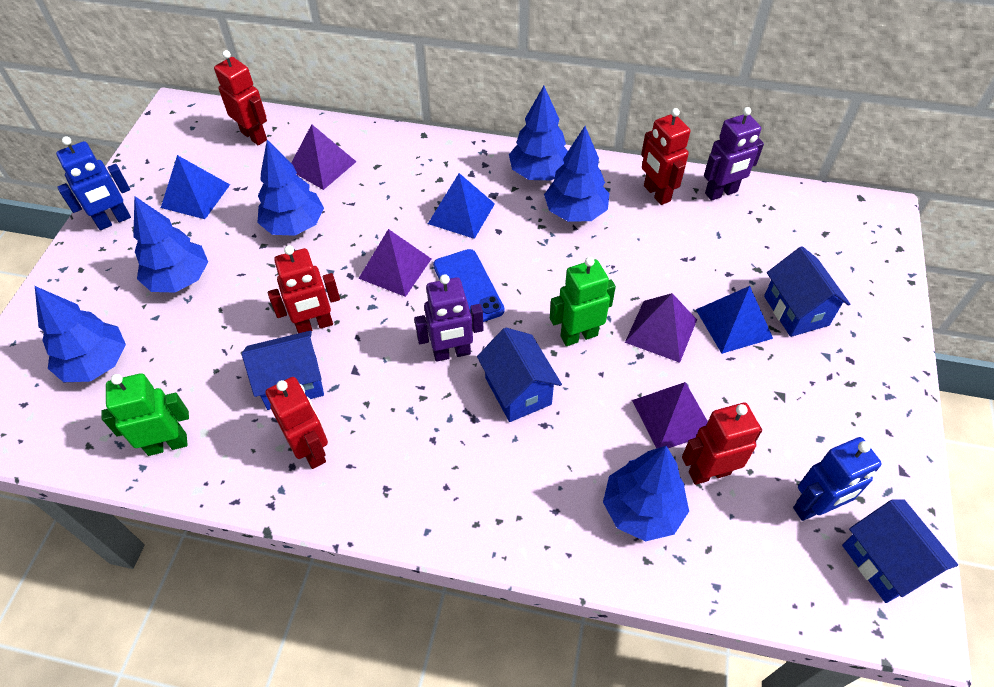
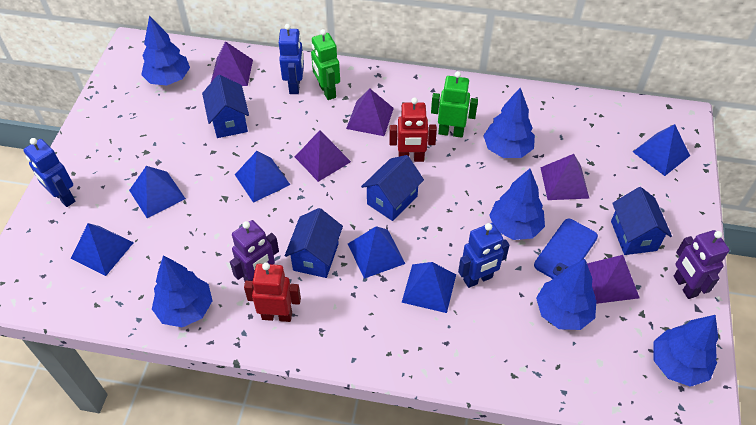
blue pyramid: 3 -> 6
blue robot: 2 -> 3
purple pyramid: 4 -> 5
red robot: 5 -> 2

